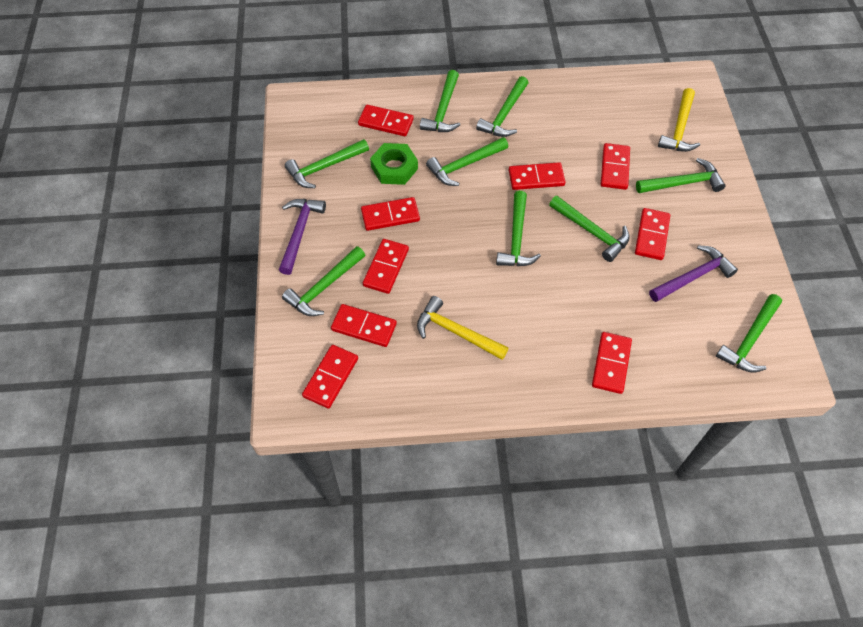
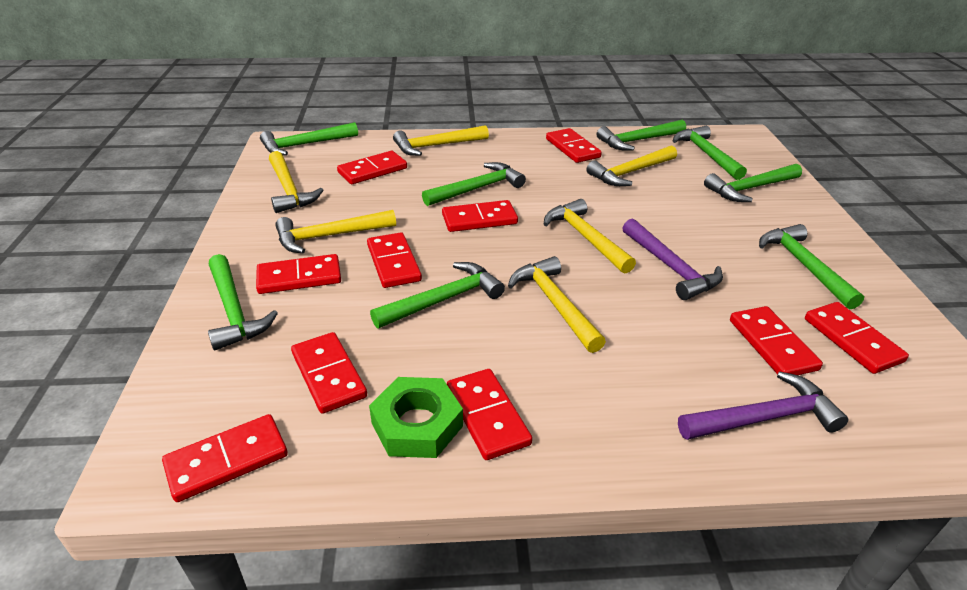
green hammer: 9 -> 8
red domino: 9 -> 10
yellow hammer: 2 -> 6

